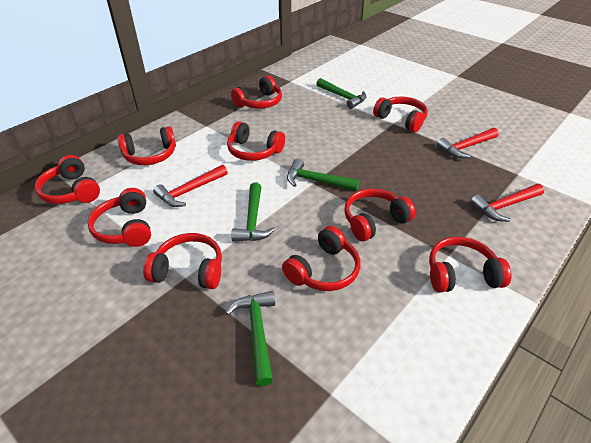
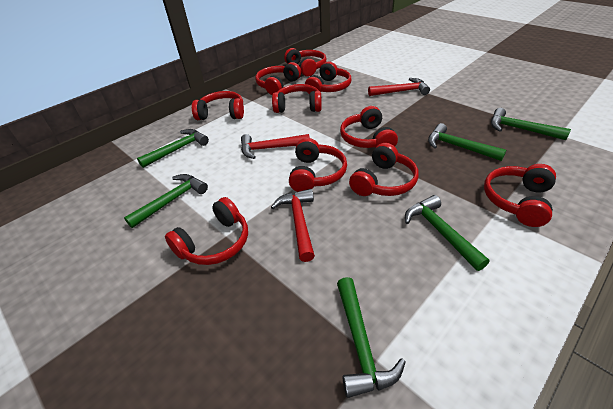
green hammer: 4 -> 6

